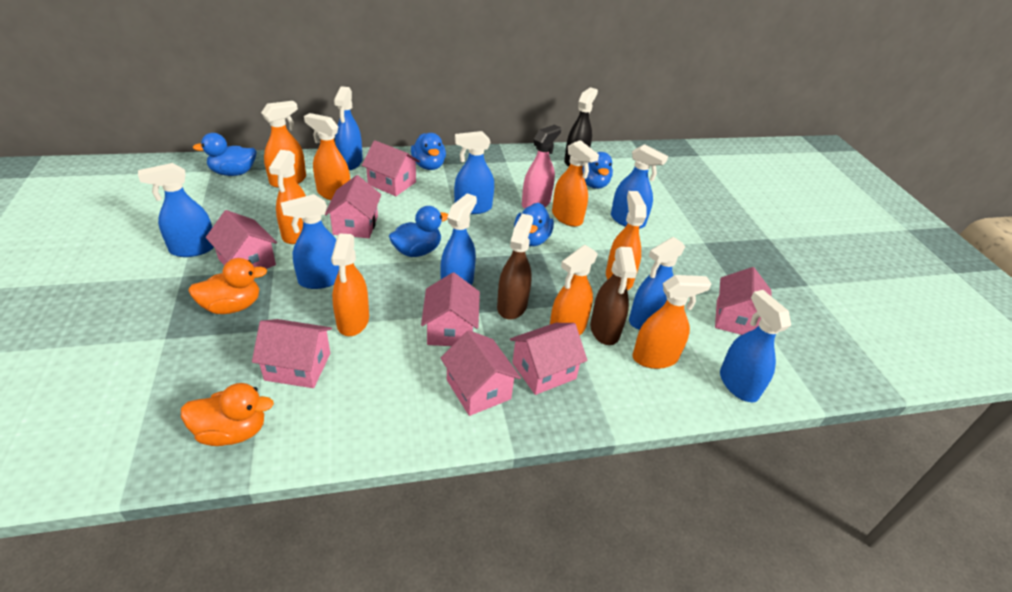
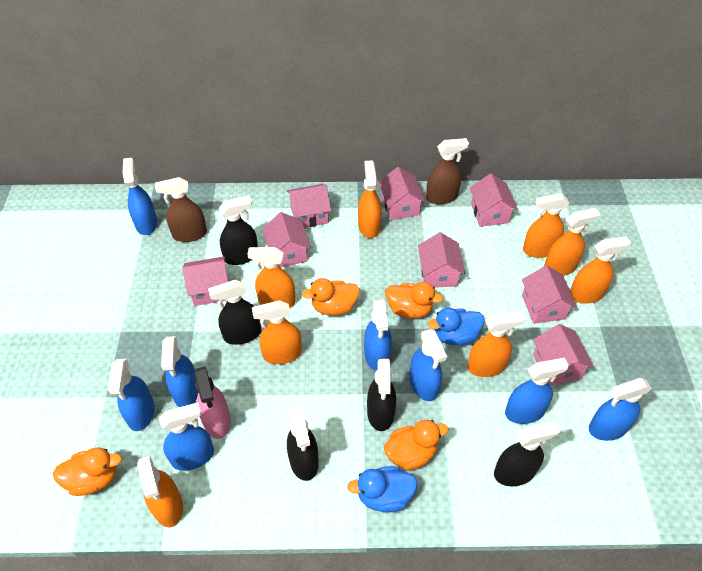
black spray bottle: 1 -> 5
blue duck: 5 -> 2
orange duck: 2 -> 4

